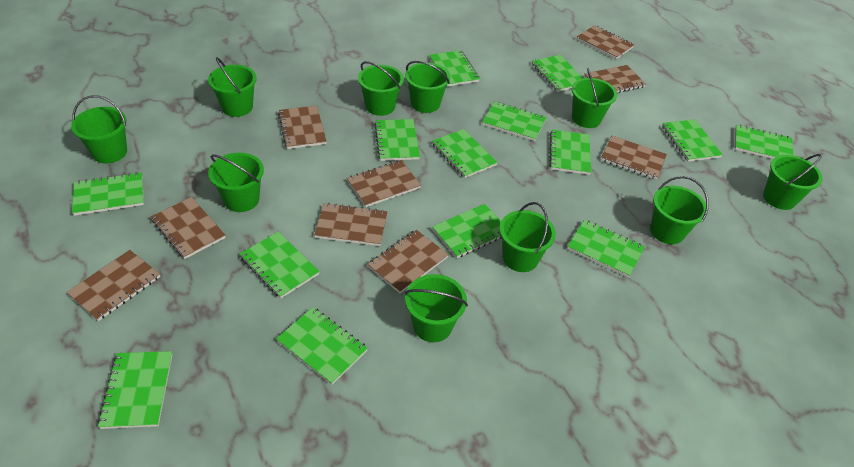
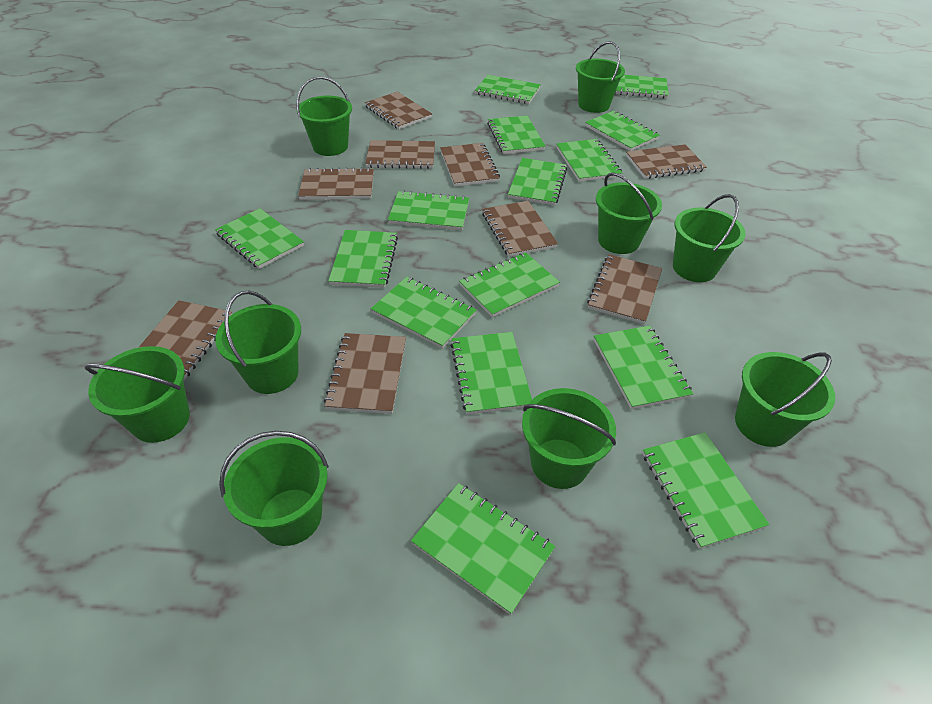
green bucket: 10 -> 9
green notebook: 14 -> 15

